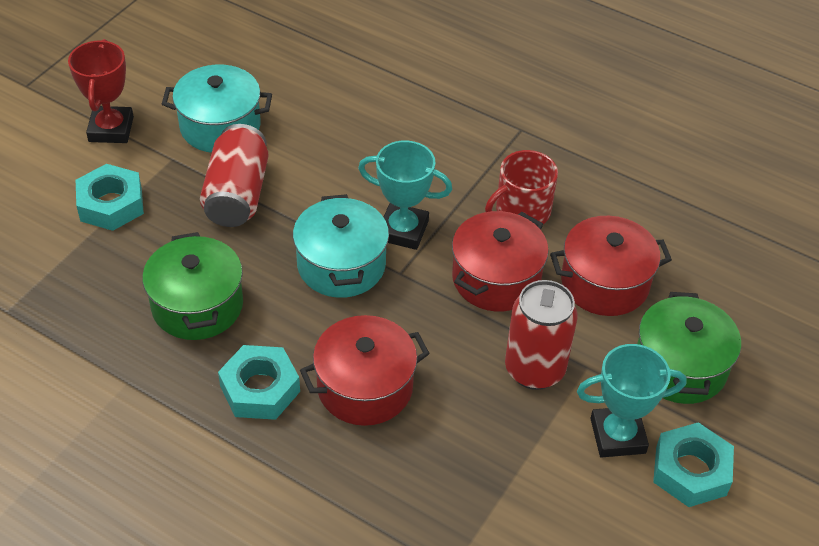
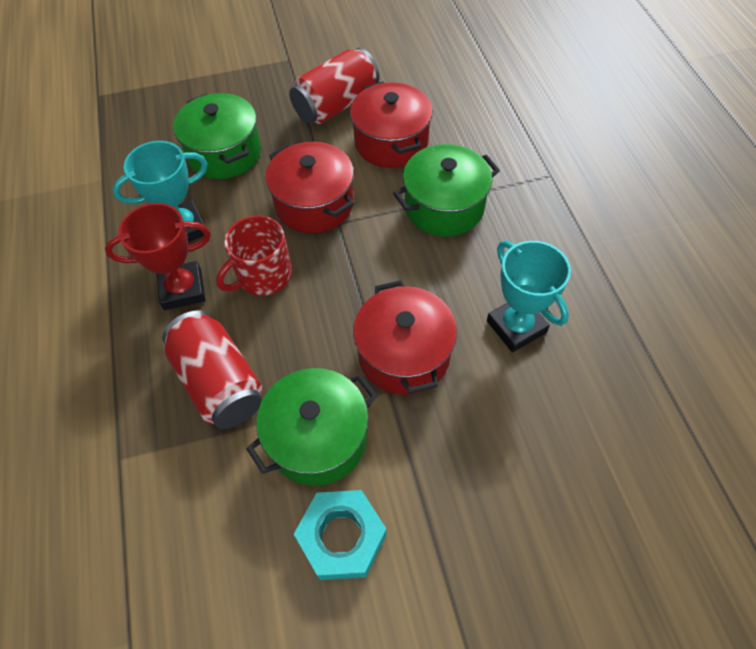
green pot: 2 -> 3
turquoise nut: 3 -> 1
turquoise pot: 2 -> 0

